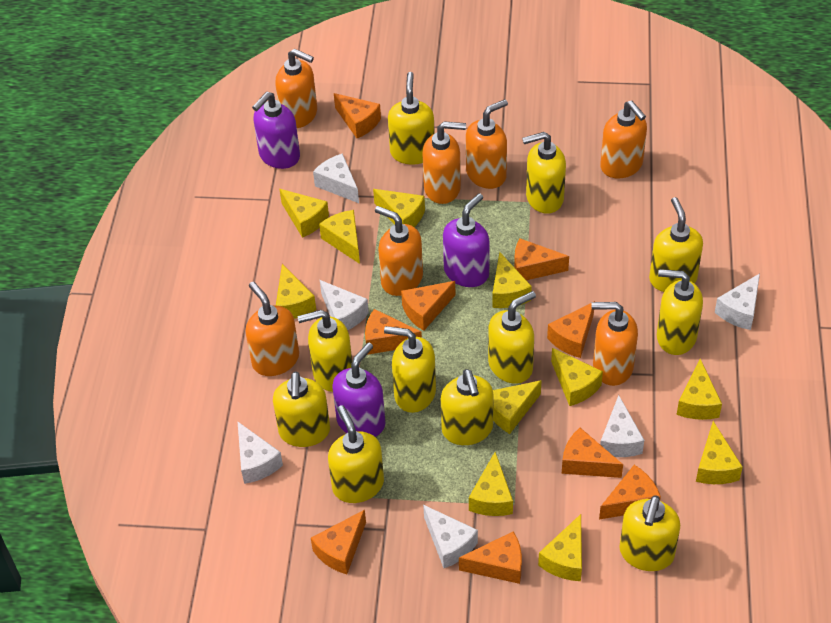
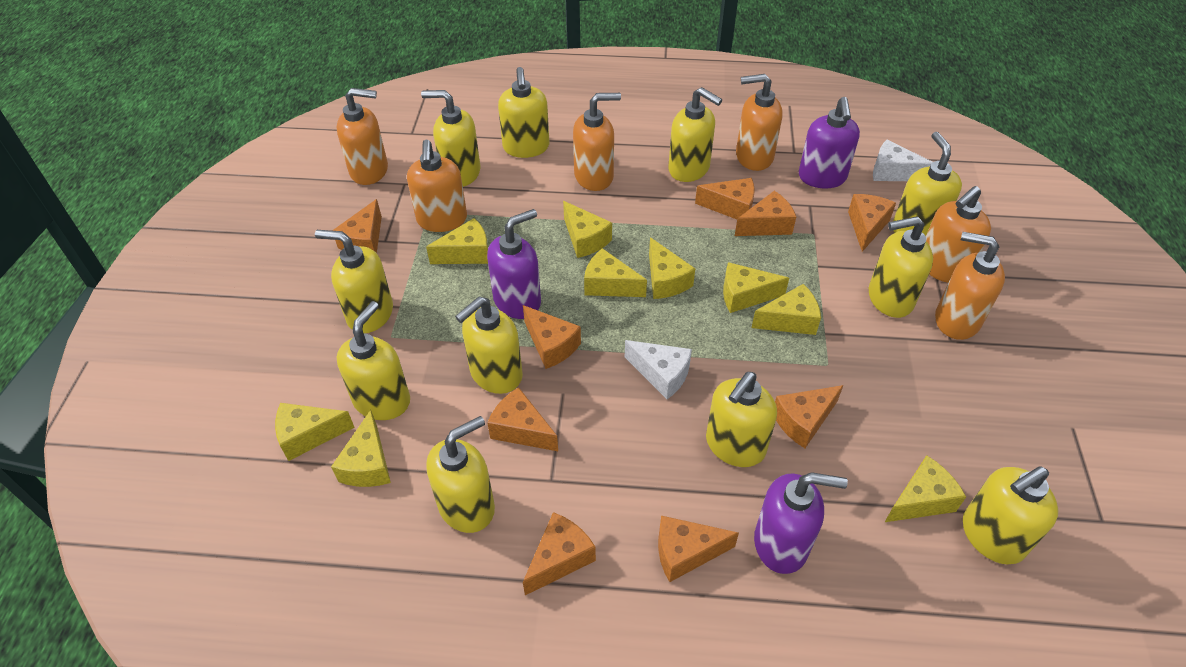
orange soap dispenser: 7 -> 6
white cheese: 6 -> 2
yellow cheese: 11 -> 9

